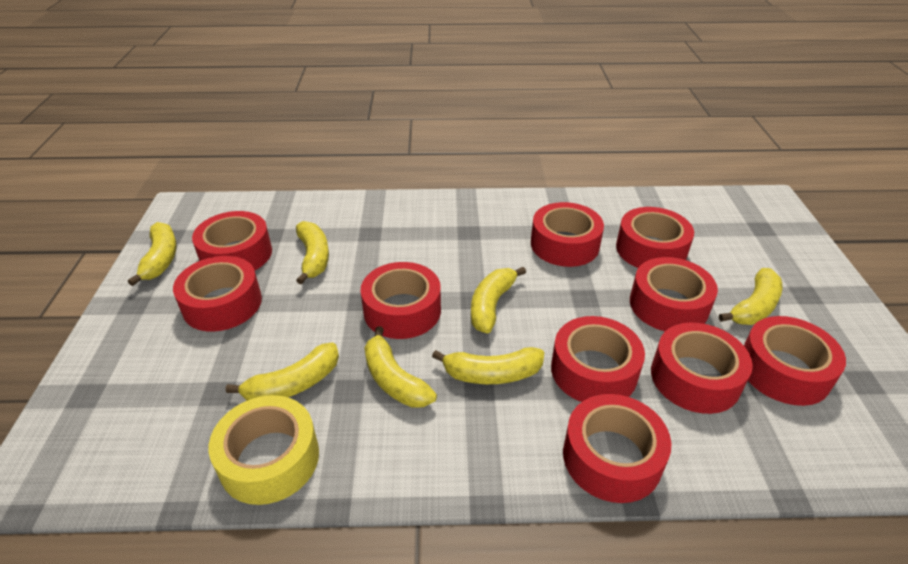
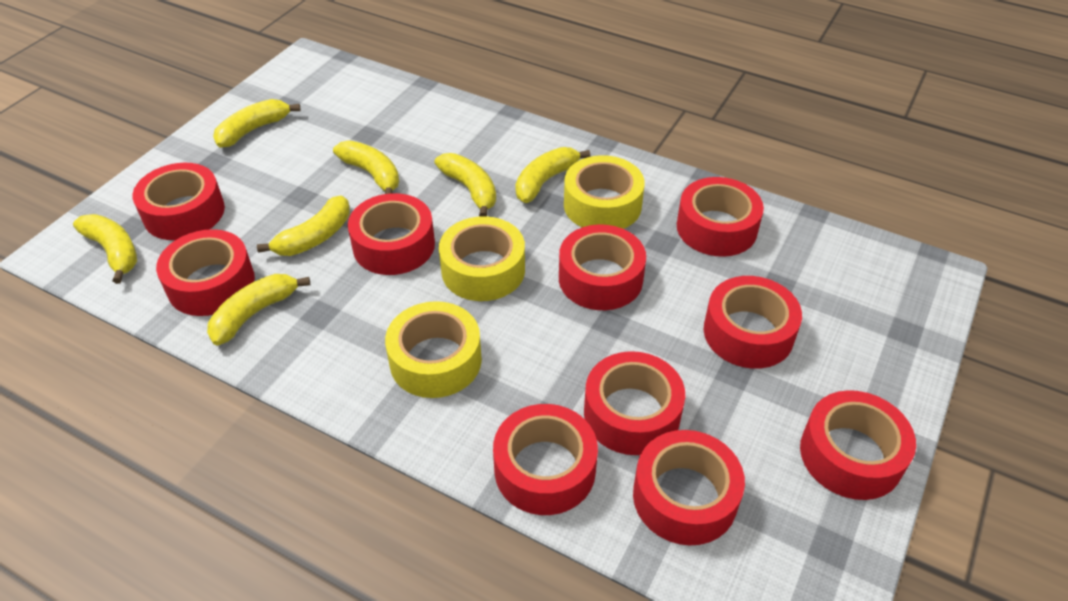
yellow tape: 1 -> 3

